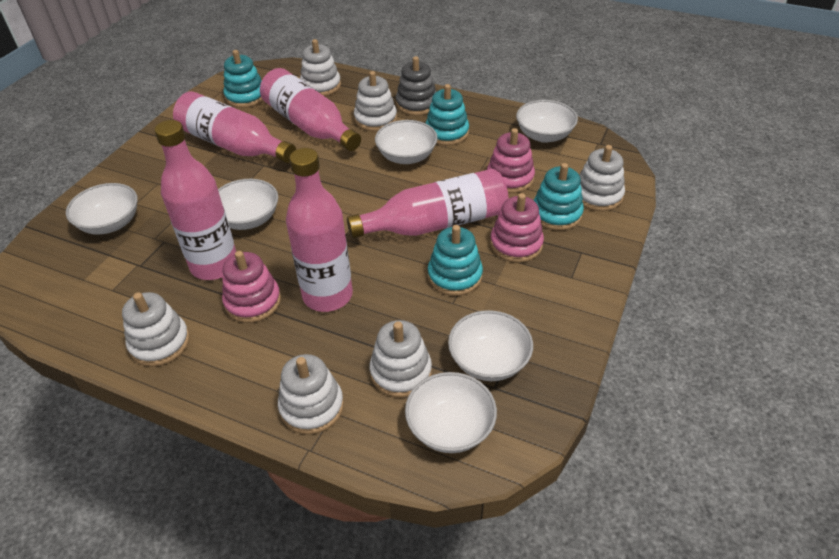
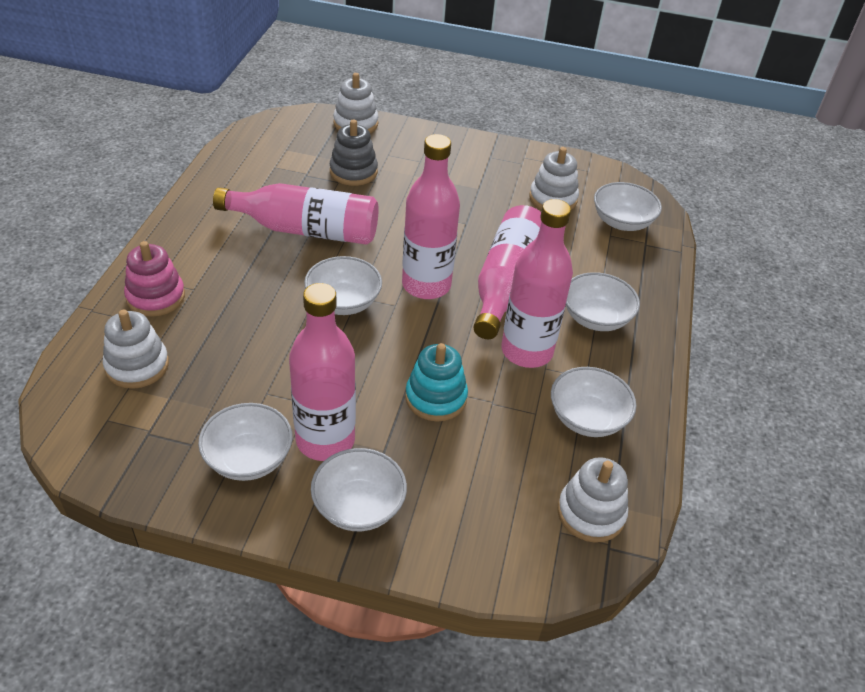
pink stacking toy: 3 -> 1
turquoise stacking toy: 4 -> 1
white stacking toy: 6 -> 4

